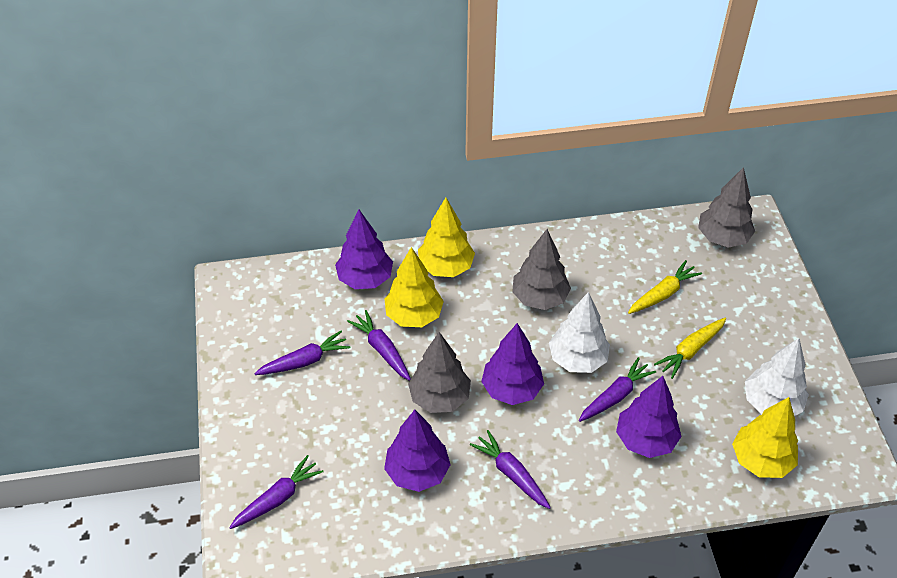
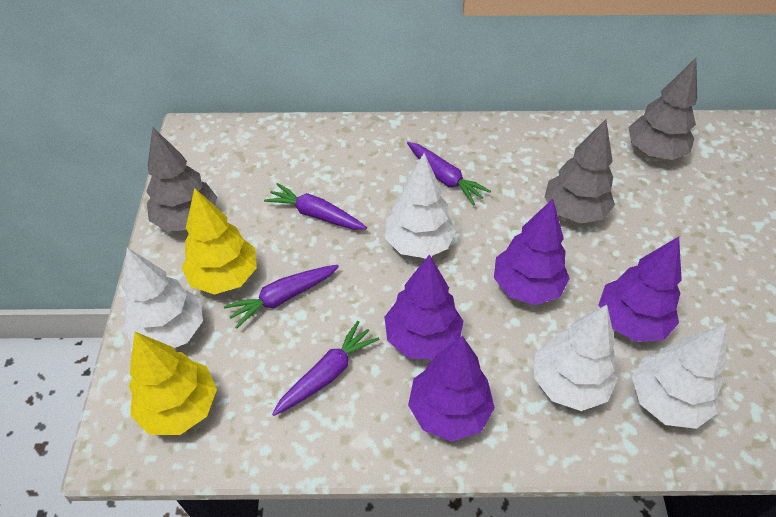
purple carrot: 5 -> 4
white tree: 2 -> 4
yellow carrot: 2 -> 0
yellow tree: 3 -> 2

